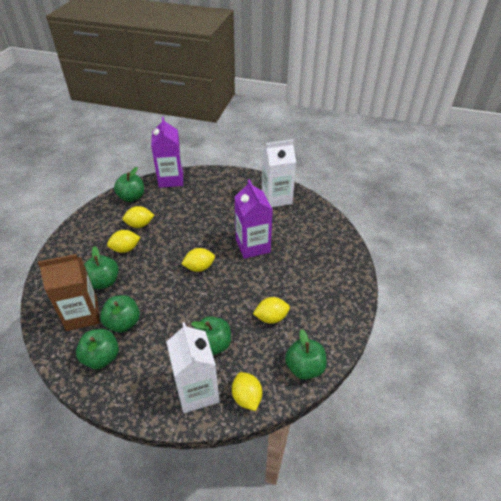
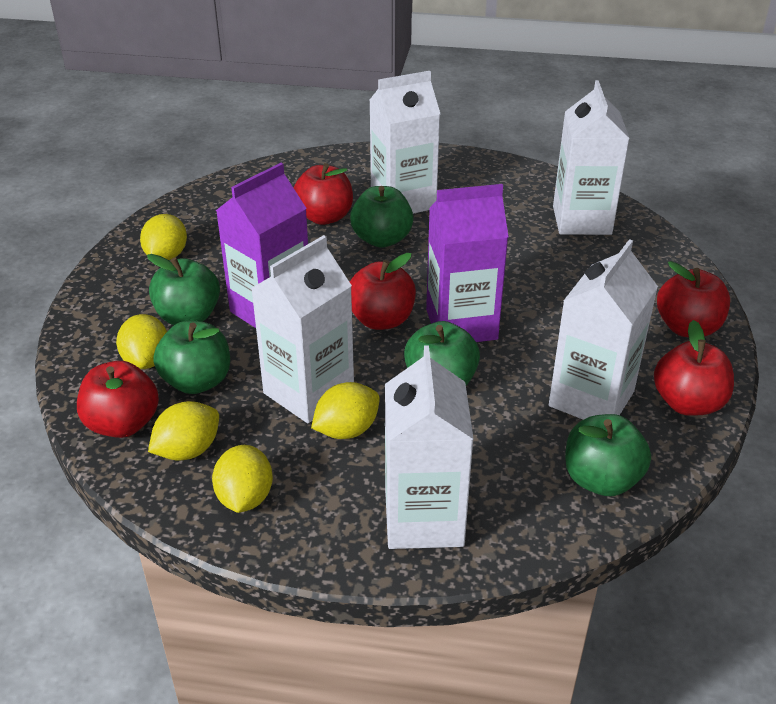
brown carton: 1 -> 0
green apple: 6 -> 5
red apple: 0 -> 5
white carton: 2 -> 5

